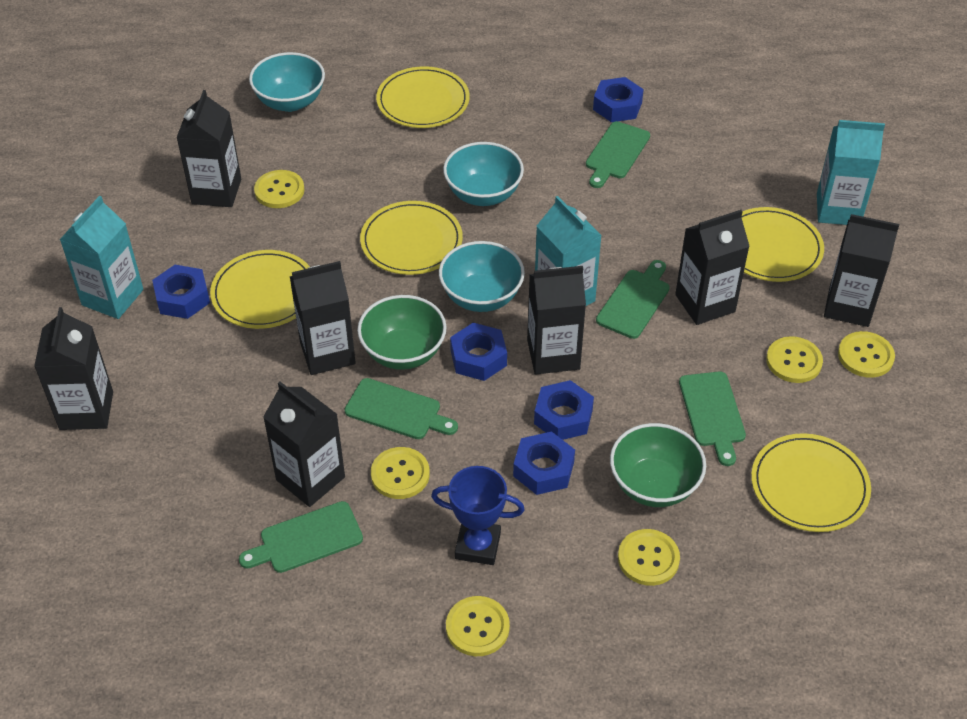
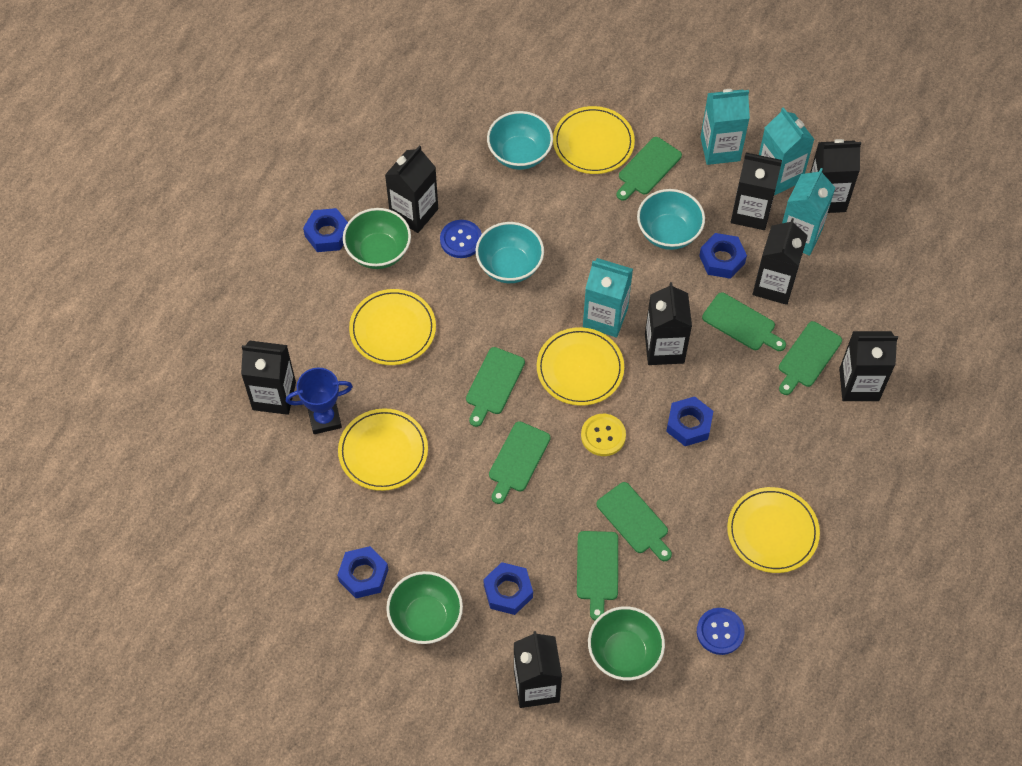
black carton: 7 -> 8
blue button: 0 -> 2
green bowl: 2 -> 3
green cutting board: 5 -> 7
turquoise carton: 3 -> 4
yellow button: 6 -> 1

